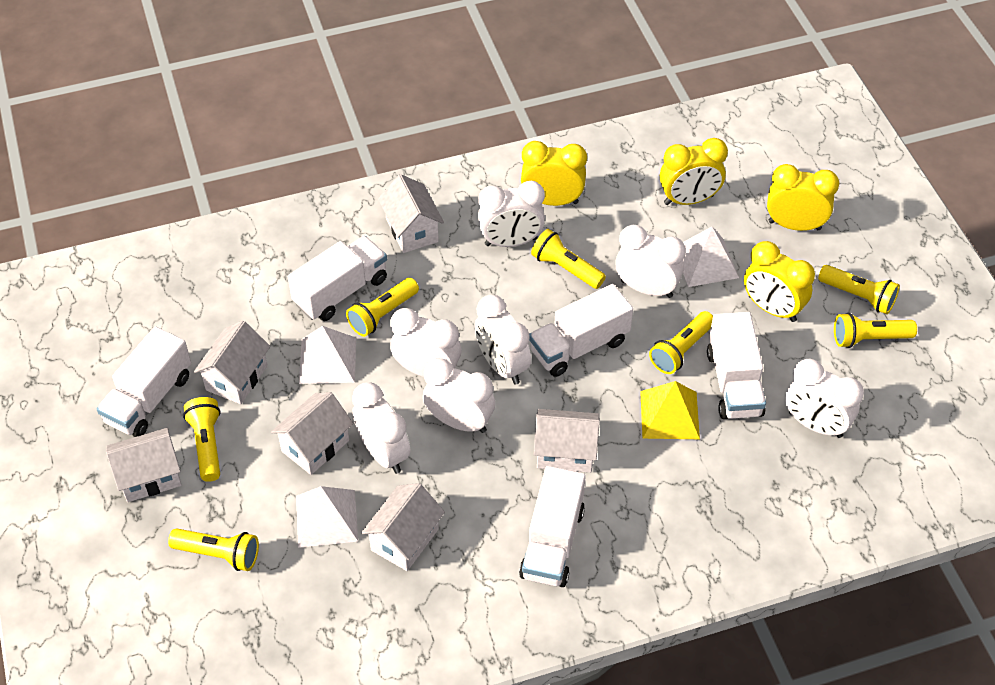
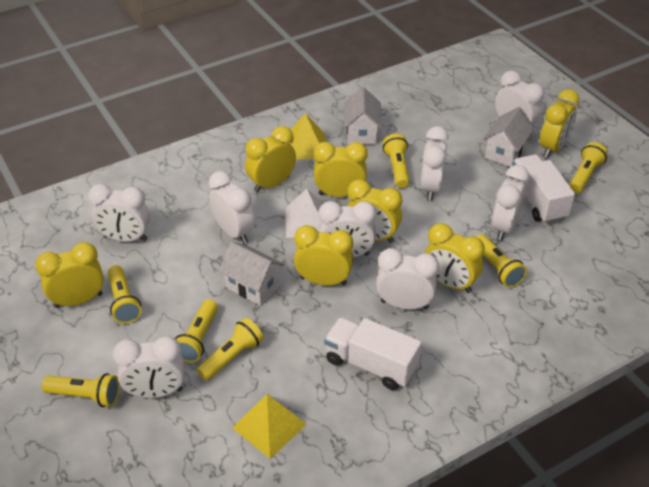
white clock: 7 -> 8
white house: 6 -> 3
white pyramid: 3 -> 1
white truck: 5 -> 2
yellow clock: 4 -> 7
yellow pyramid: 1 -> 2

